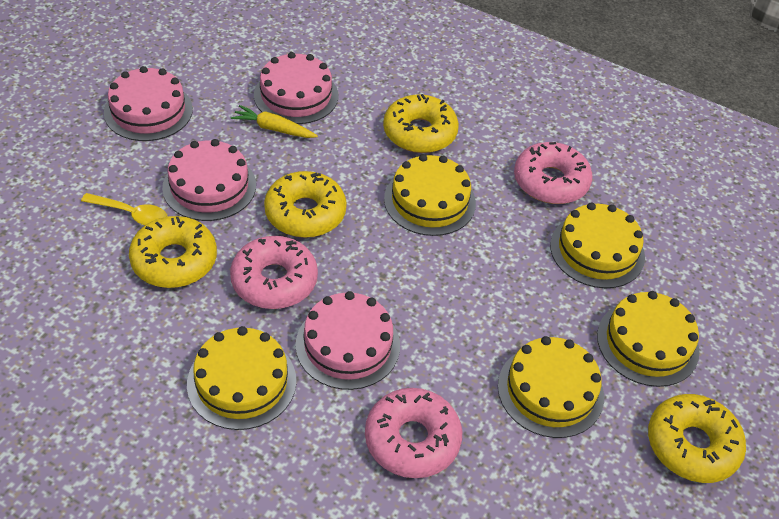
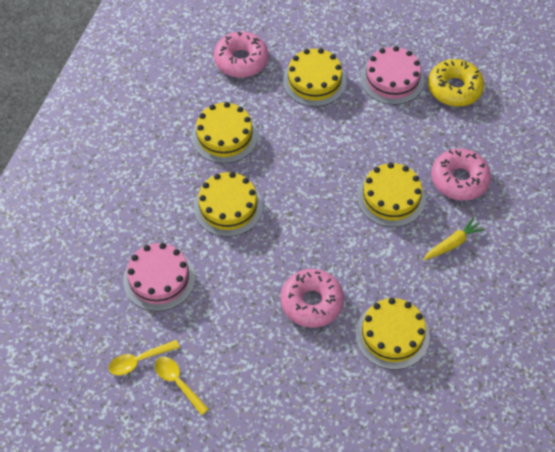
pink cake: 4 -> 2
yellow donut: 4 -> 1
yellow spoon: 1 -> 2

